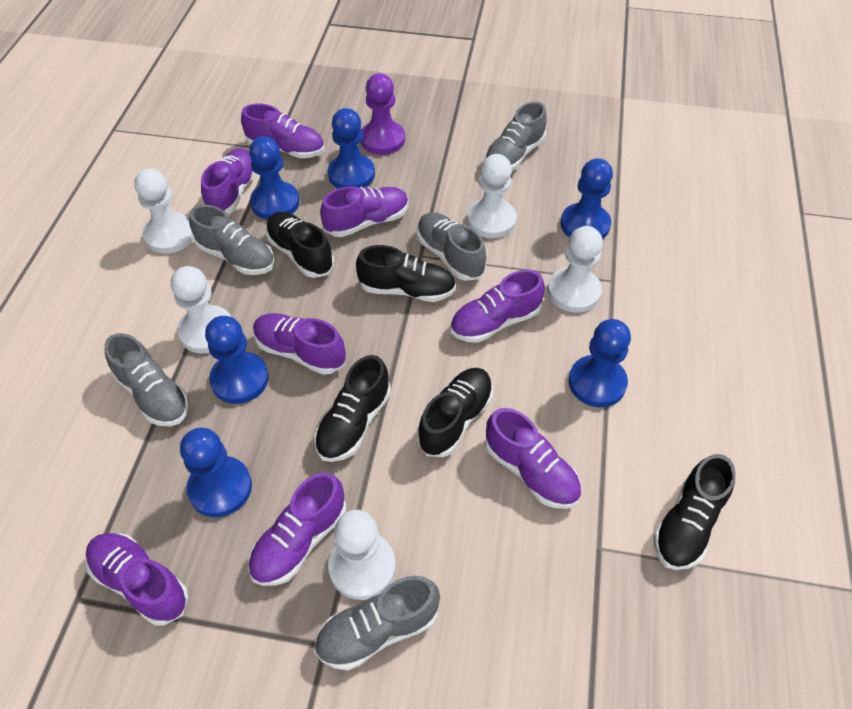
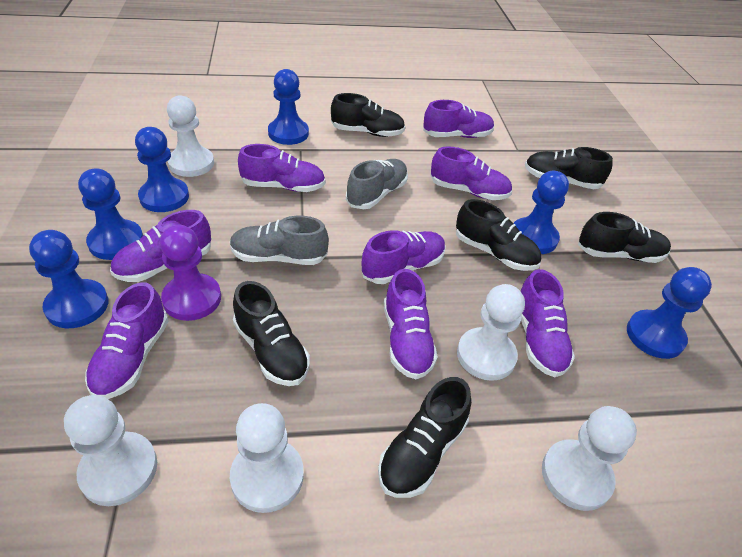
black shoe: 5 -> 6
grey shoe: 5 -> 2

